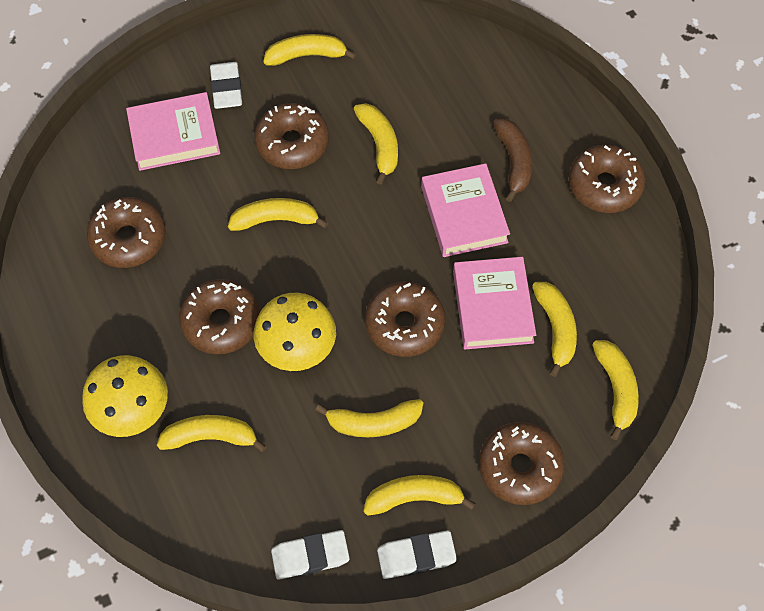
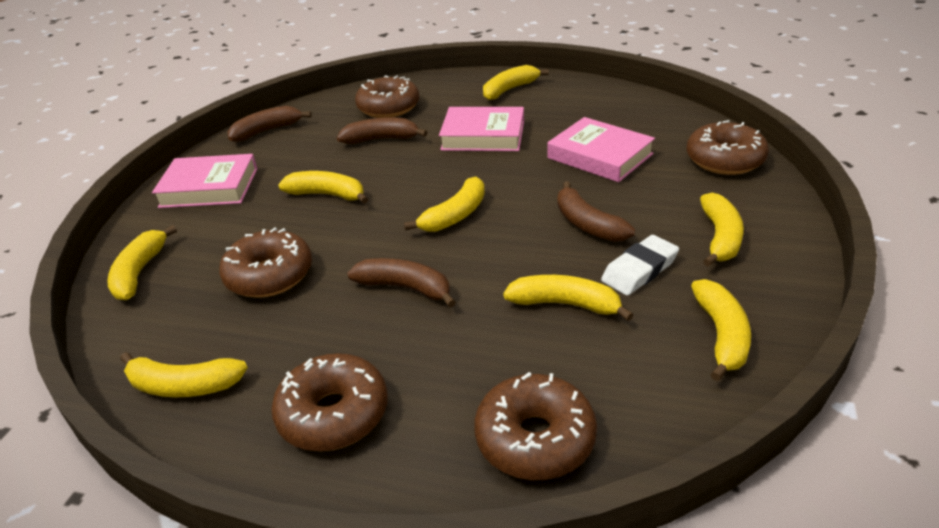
brown banana: 1 -> 4
brown donut: 6 -> 5
white eraser: 3 -> 1
yellow mushroom: 2 -> 0

